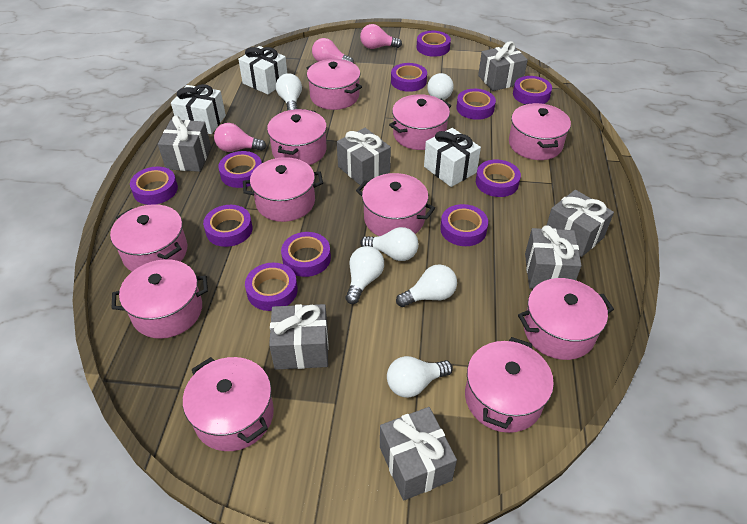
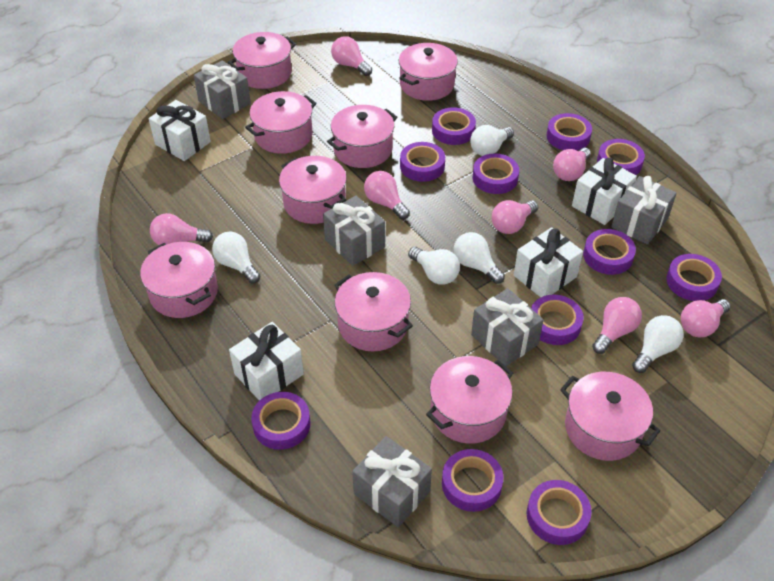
grey gift: 7 -> 5
pink light bulb: 3 -> 7
pink pot: 11 -> 9
white gift: 3 -> 4
white light bulb: 6 -> 5

